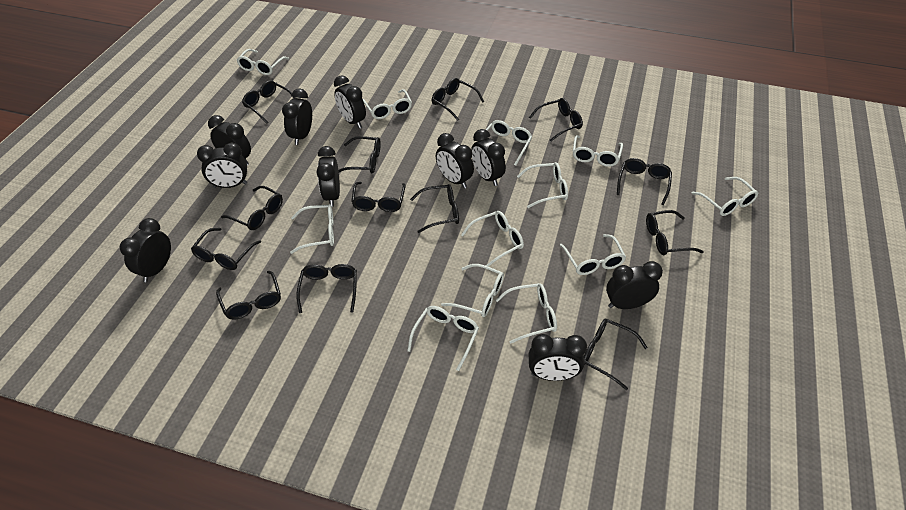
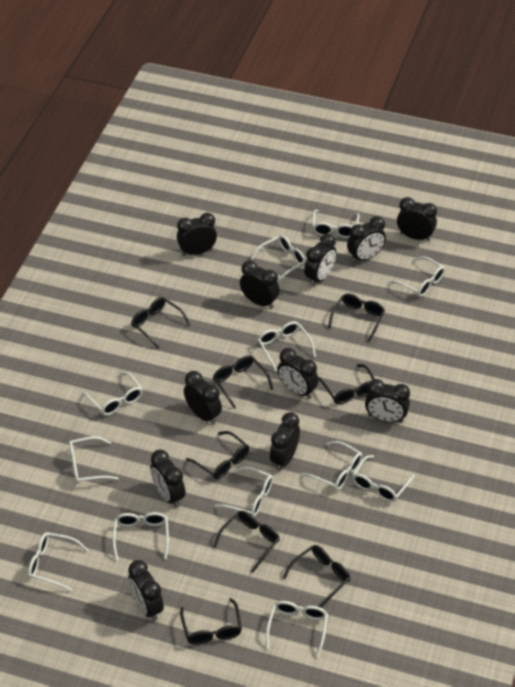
black clock: 10 -> 11
black glasses: 13 -> 8

